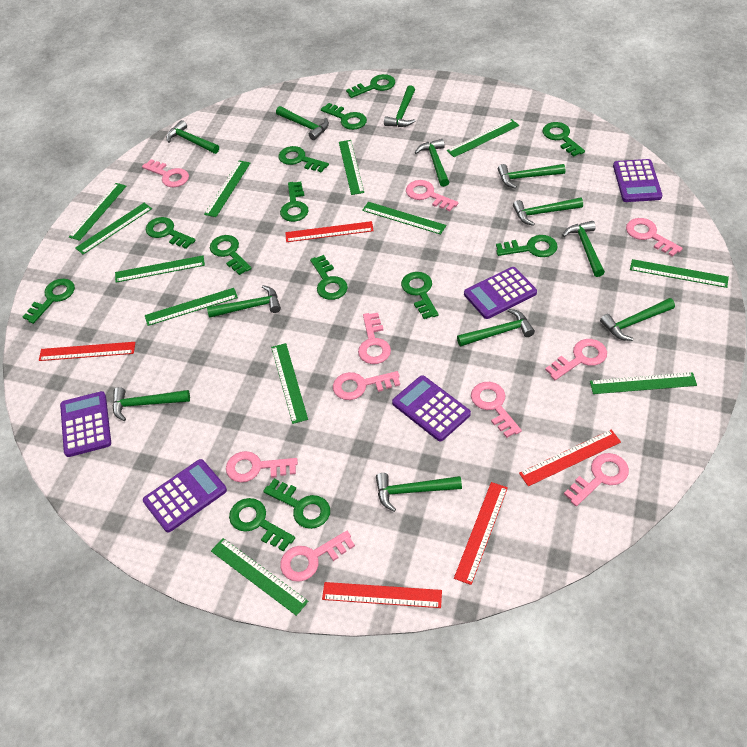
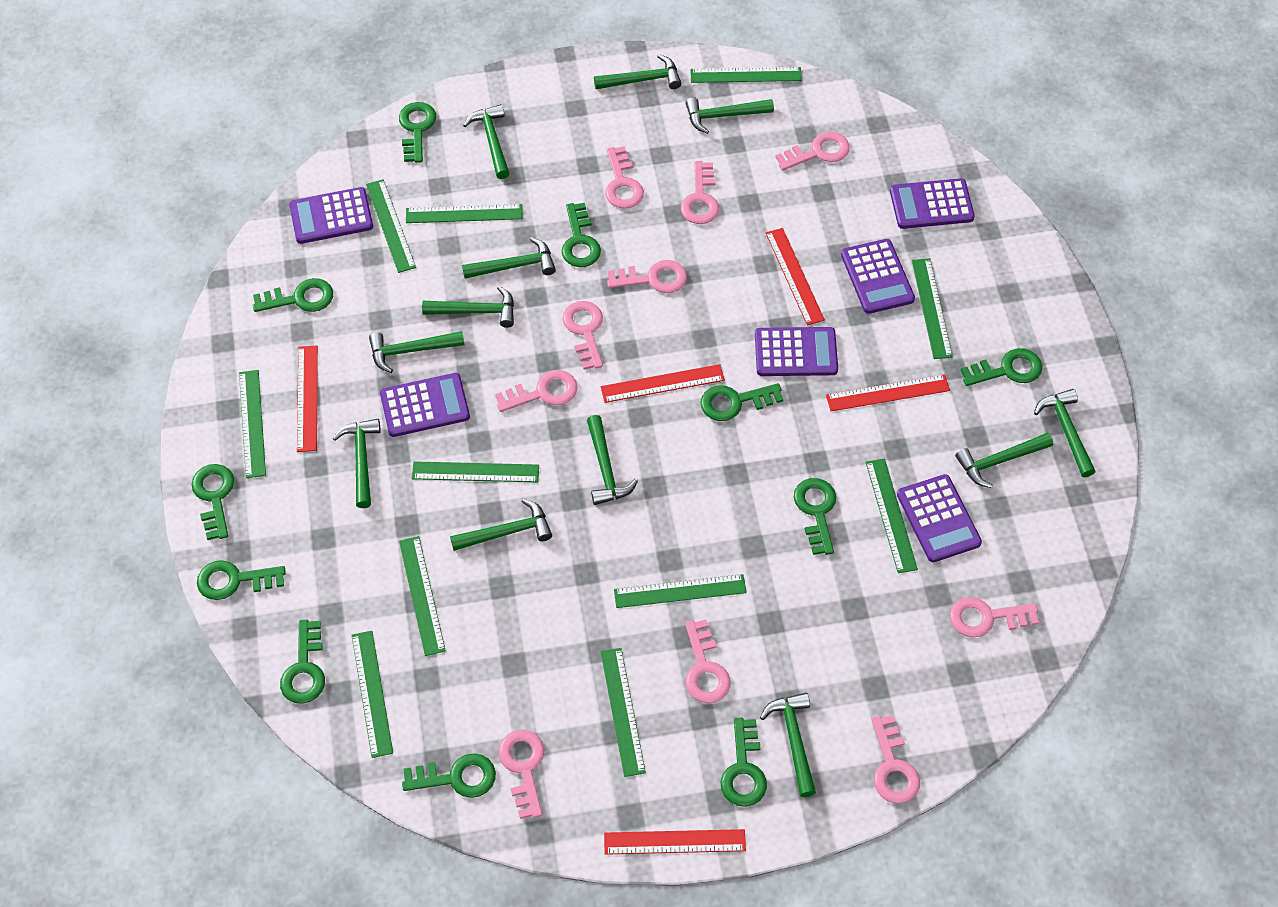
green key: 13 -> 11
green ruler: 12 -> 11
purple calculator: 5 -> 6

